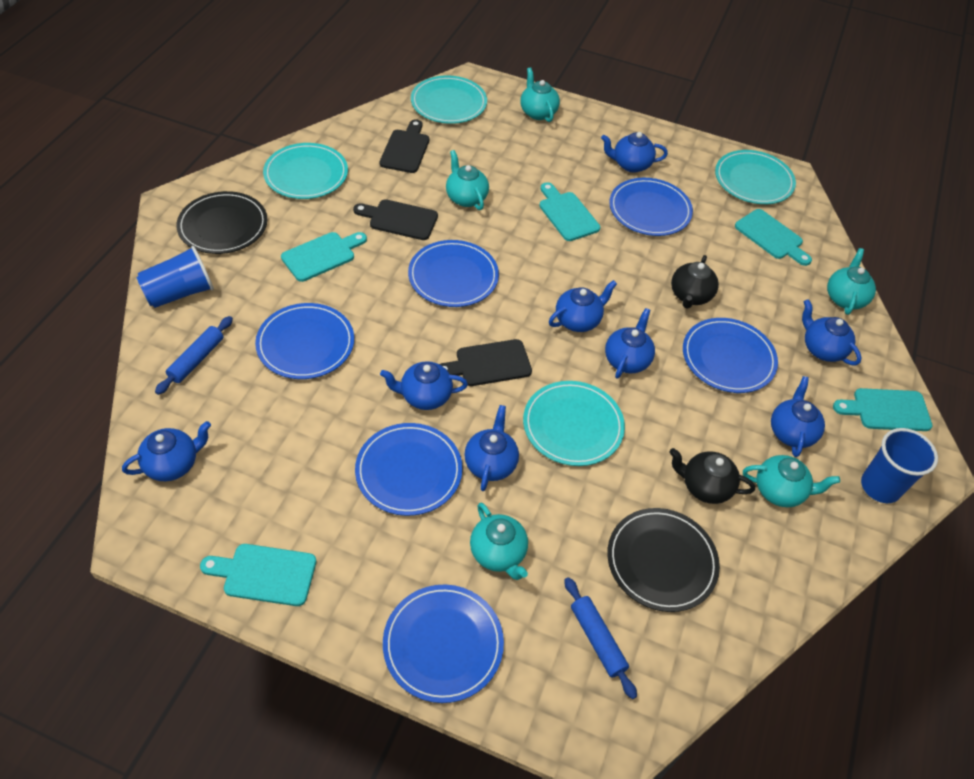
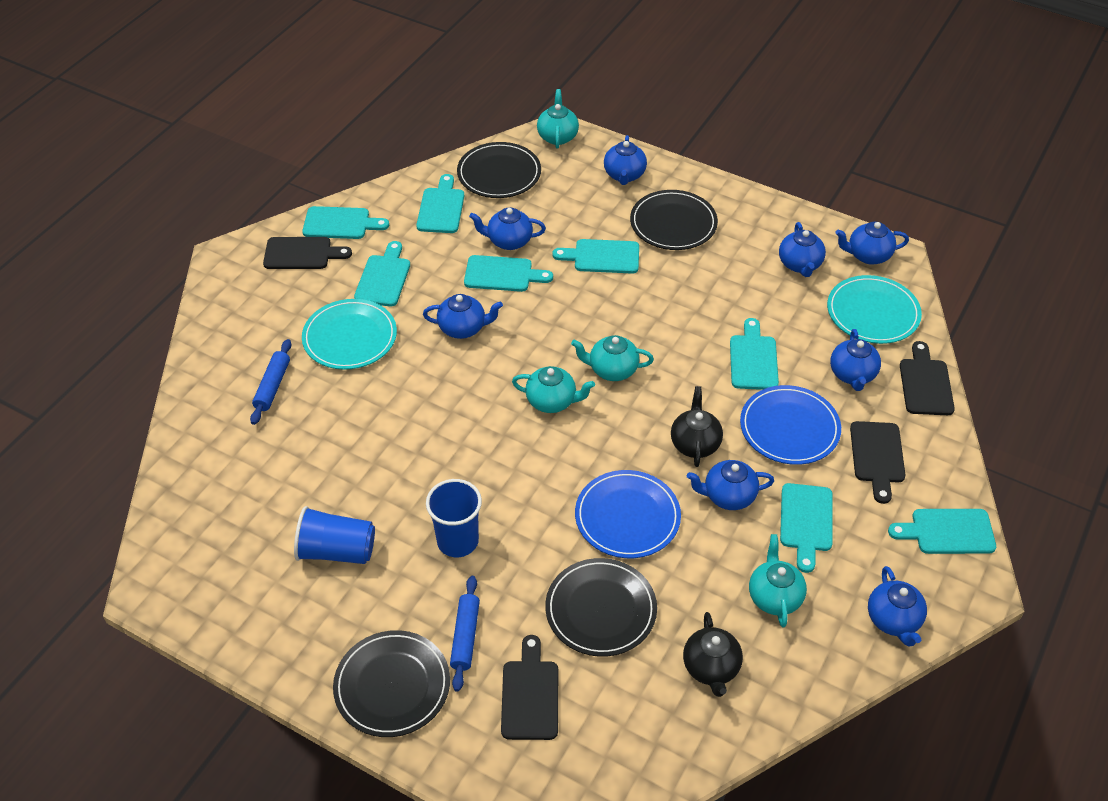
black cutting board: 3 -> 4
black plate: 2 -> 4
blue plate: 6 -> 2
turquoise cutting board: 5 -> 8
turquoise plate: 4 -> 2
turquoise teapot: 5 -> 4

